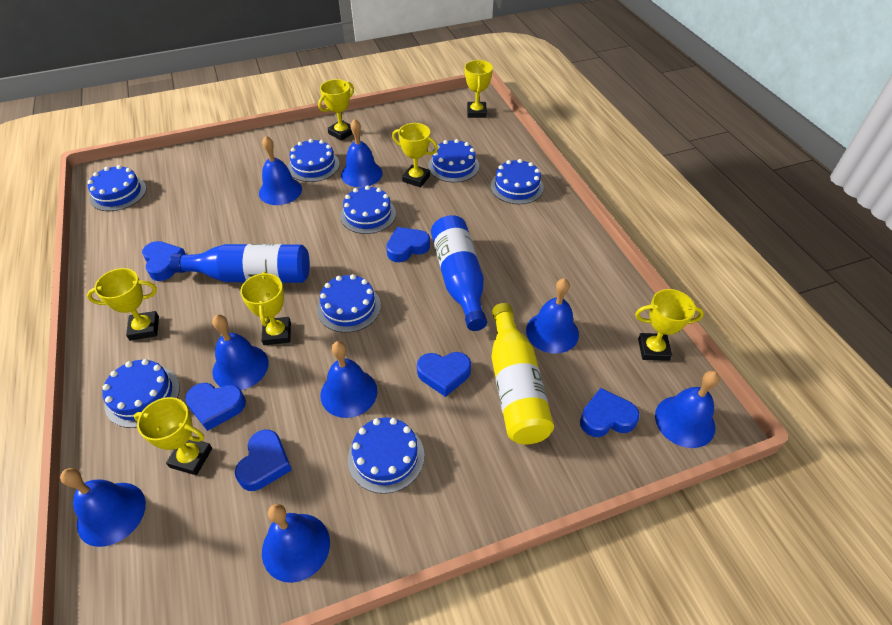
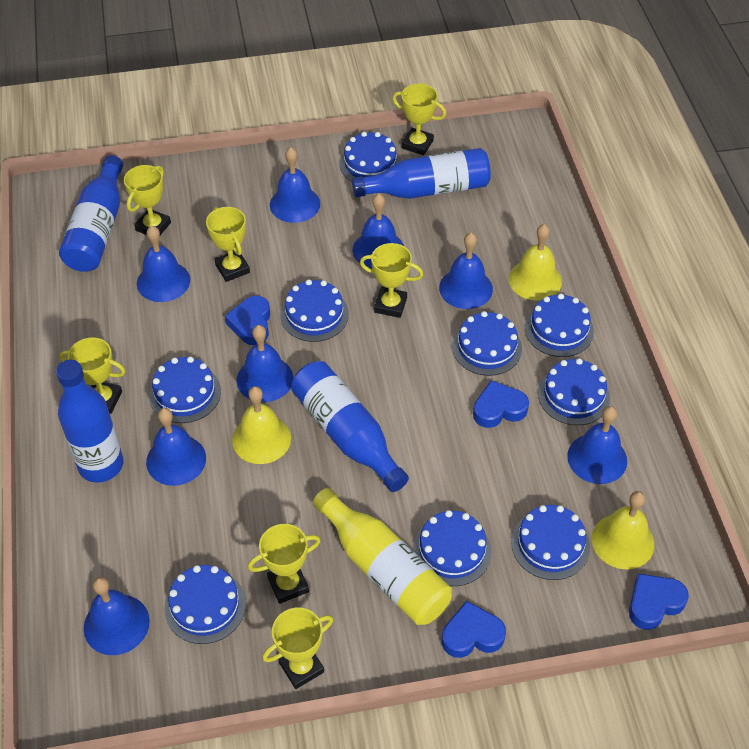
blue bottle: 2 -> 4
blue cake: 8 -> 9
blue heart: 6 -> 4
yellow bell: 0 -> 3

